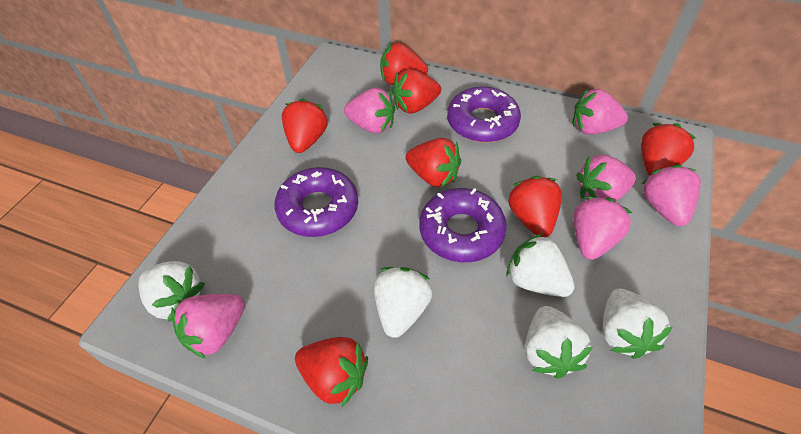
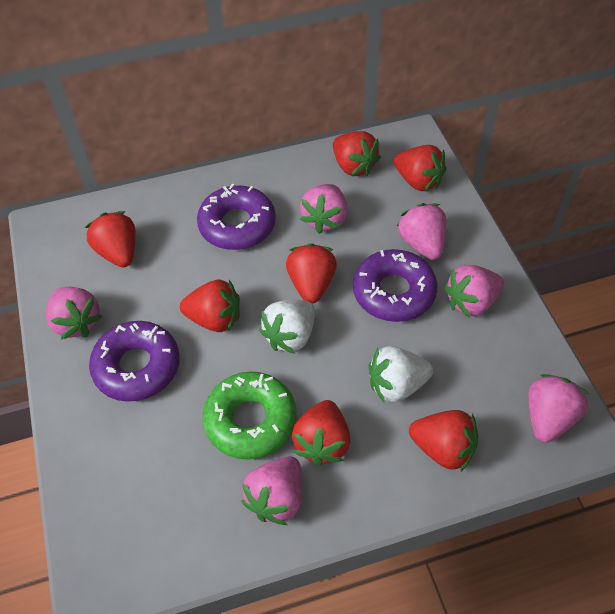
green donut: 0 -> 1
white strawberry: 5 -> 2

